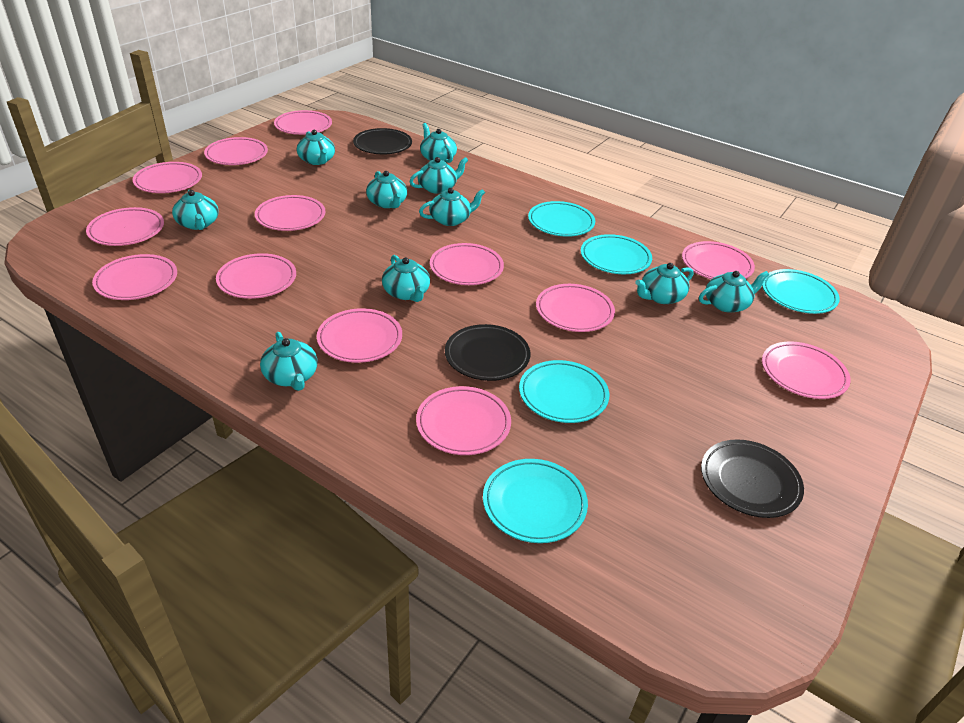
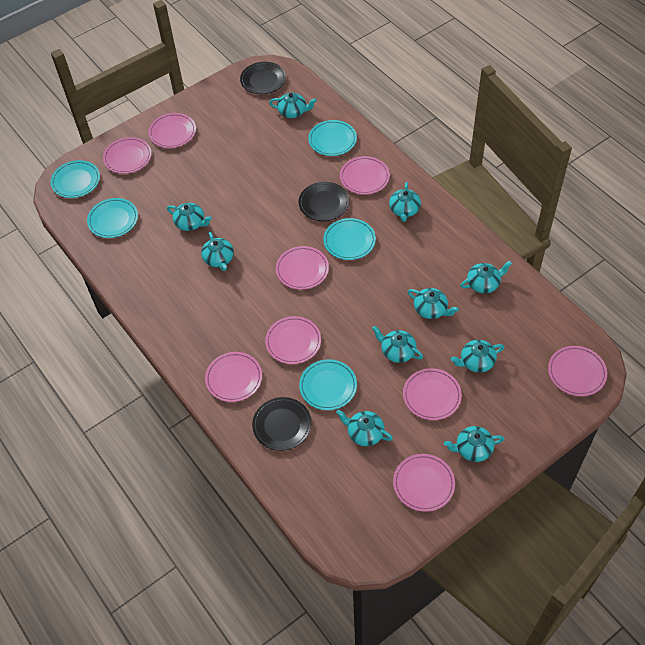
pink plate: 13 -> 9

